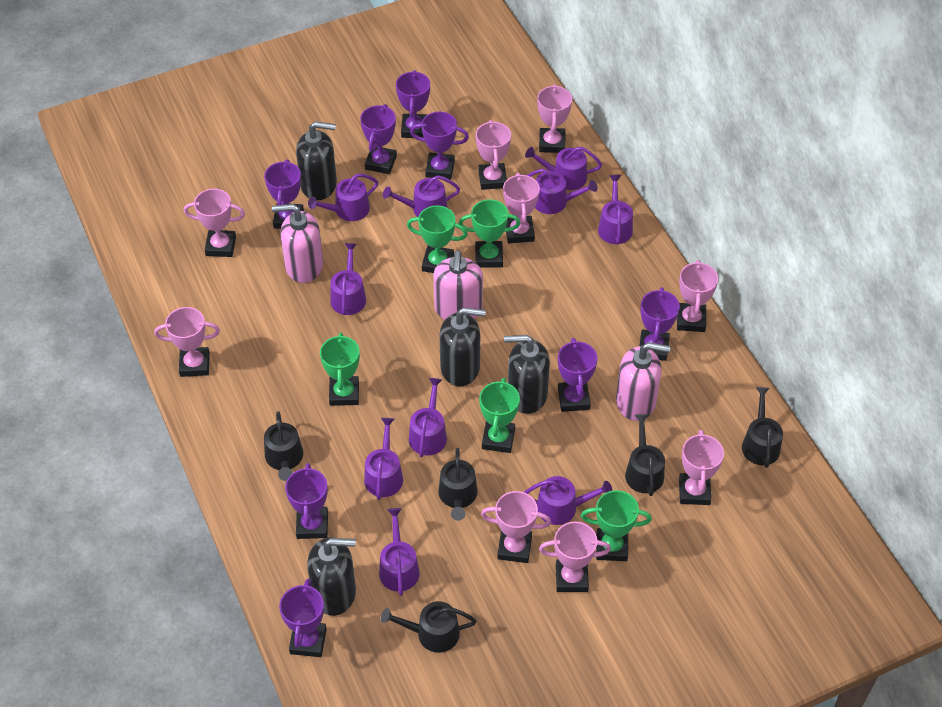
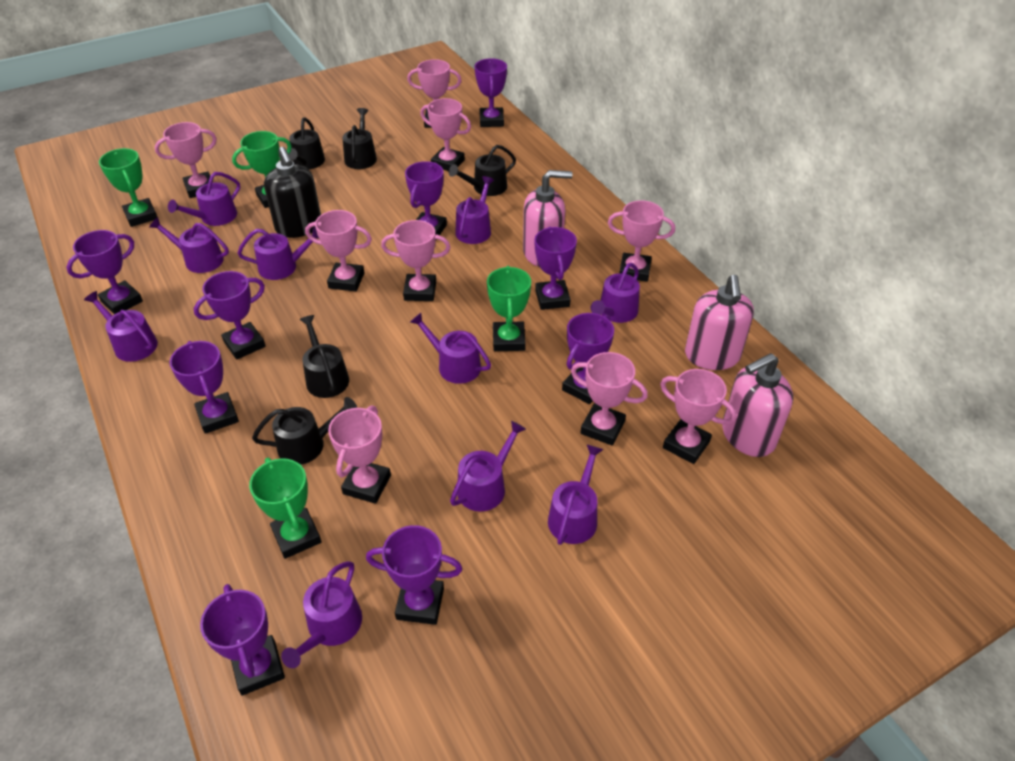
black soap dispenser: 4 -> 1
green trophy: 5 -> 4
purple trophy: 8 -> 9

